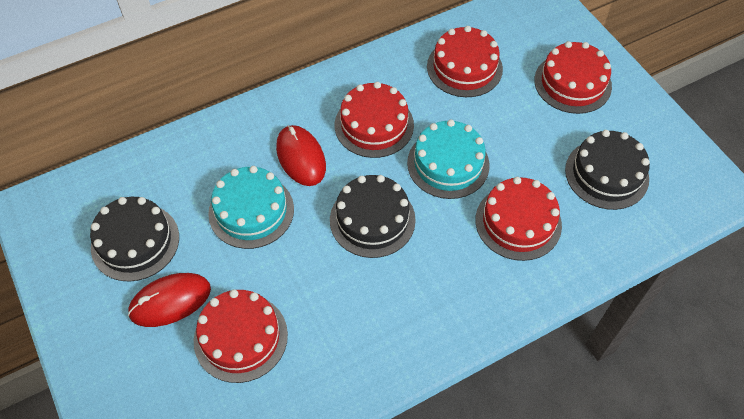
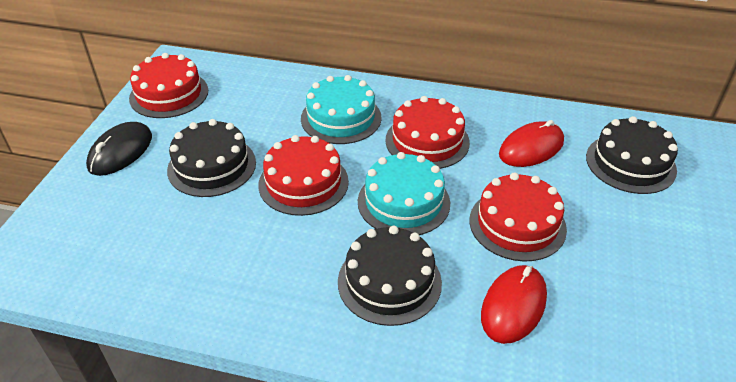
black mouse: 0 -> 1
red cake: 5 -> 4

